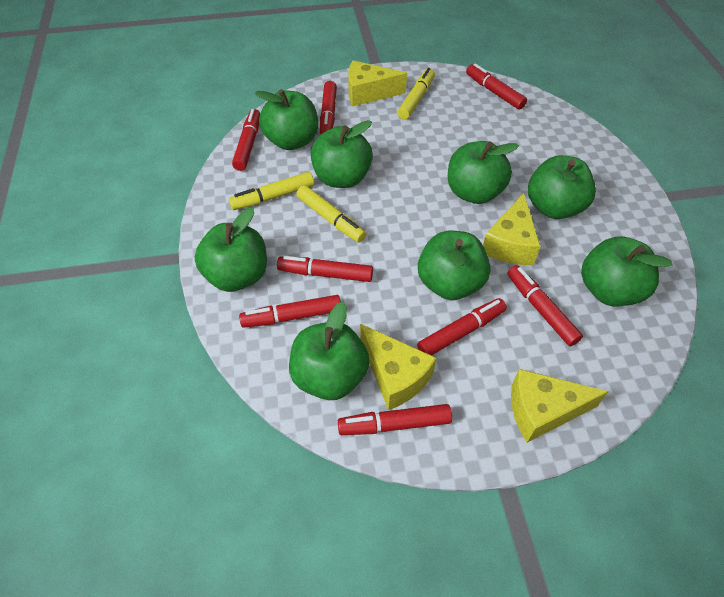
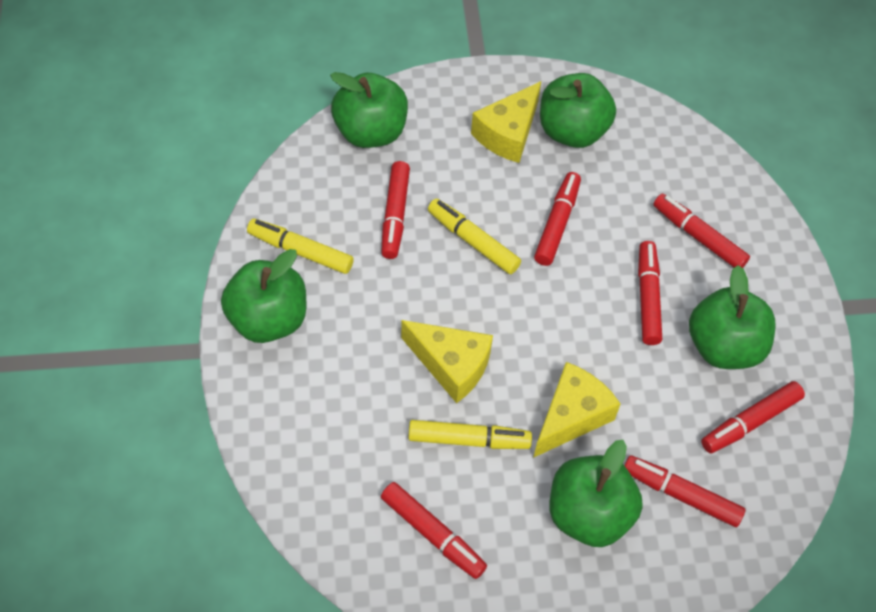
green apple: 8 -> 5
red marker: 8 -> 7
yellow cheese: 4 -> 3

